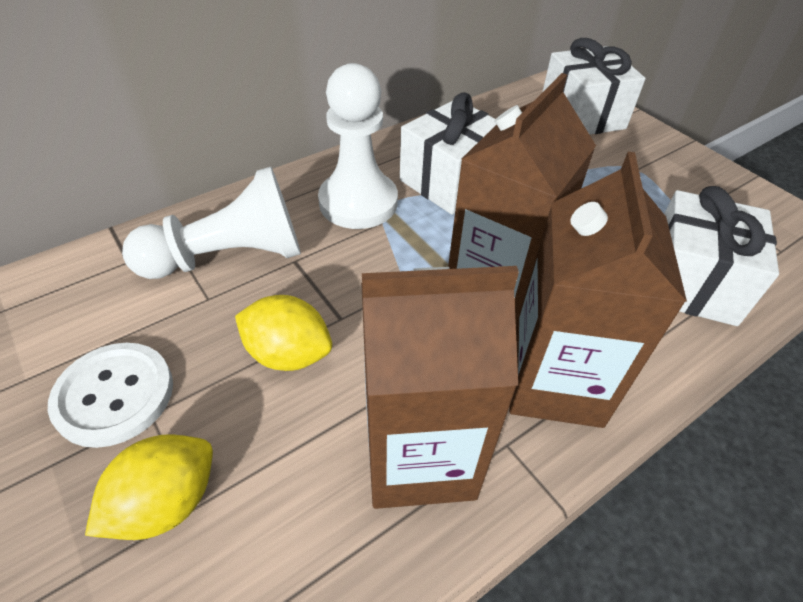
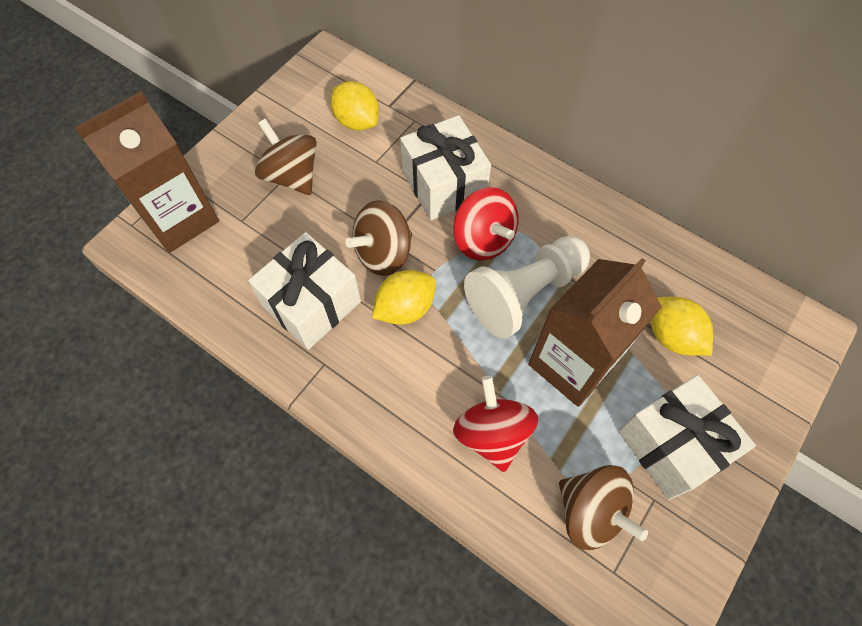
brown carton: 3 -> 2
brown spinning top: 0 -> 3
red spinning top: 0 -> 2
white button: 1 -> 0
white pawn: 2 -> 1
yellow lemon: 2 -> 3

